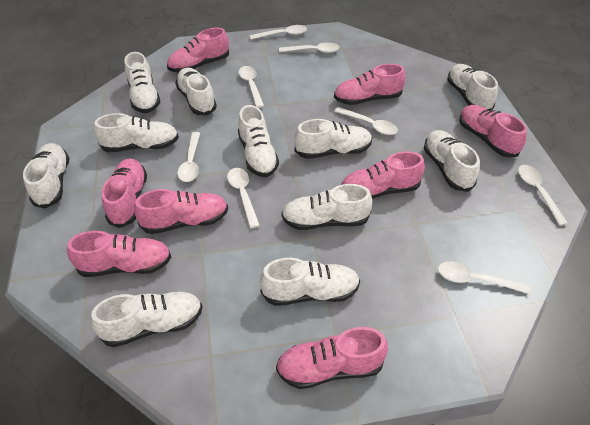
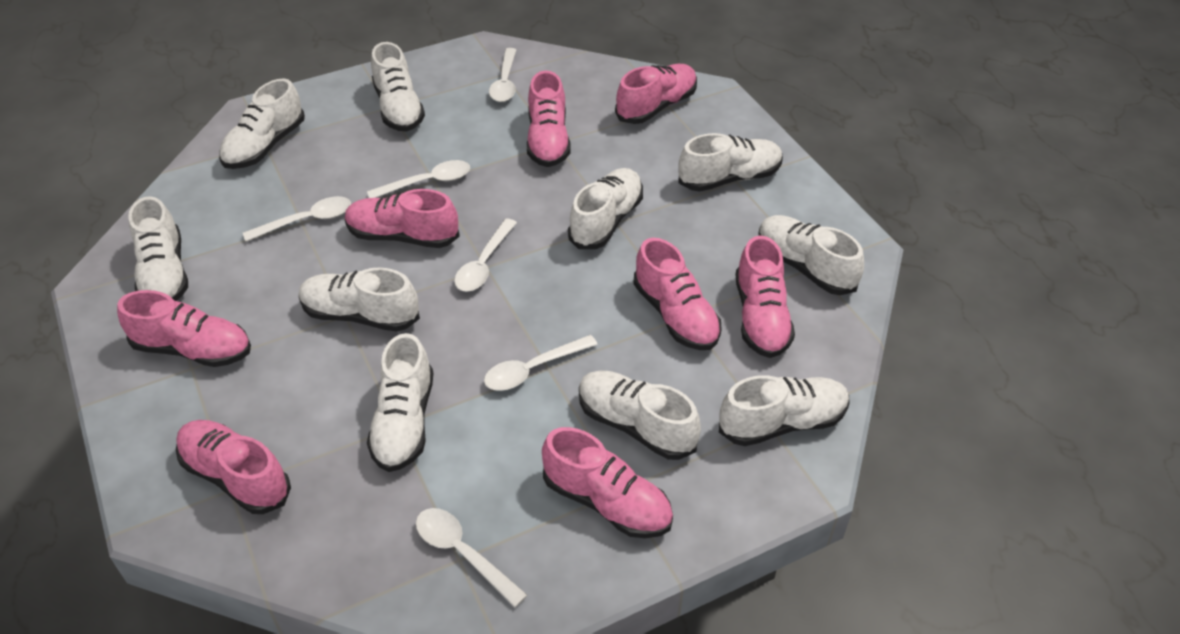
white shoe: 11 -> 10
white spoon: 8 -> 6

